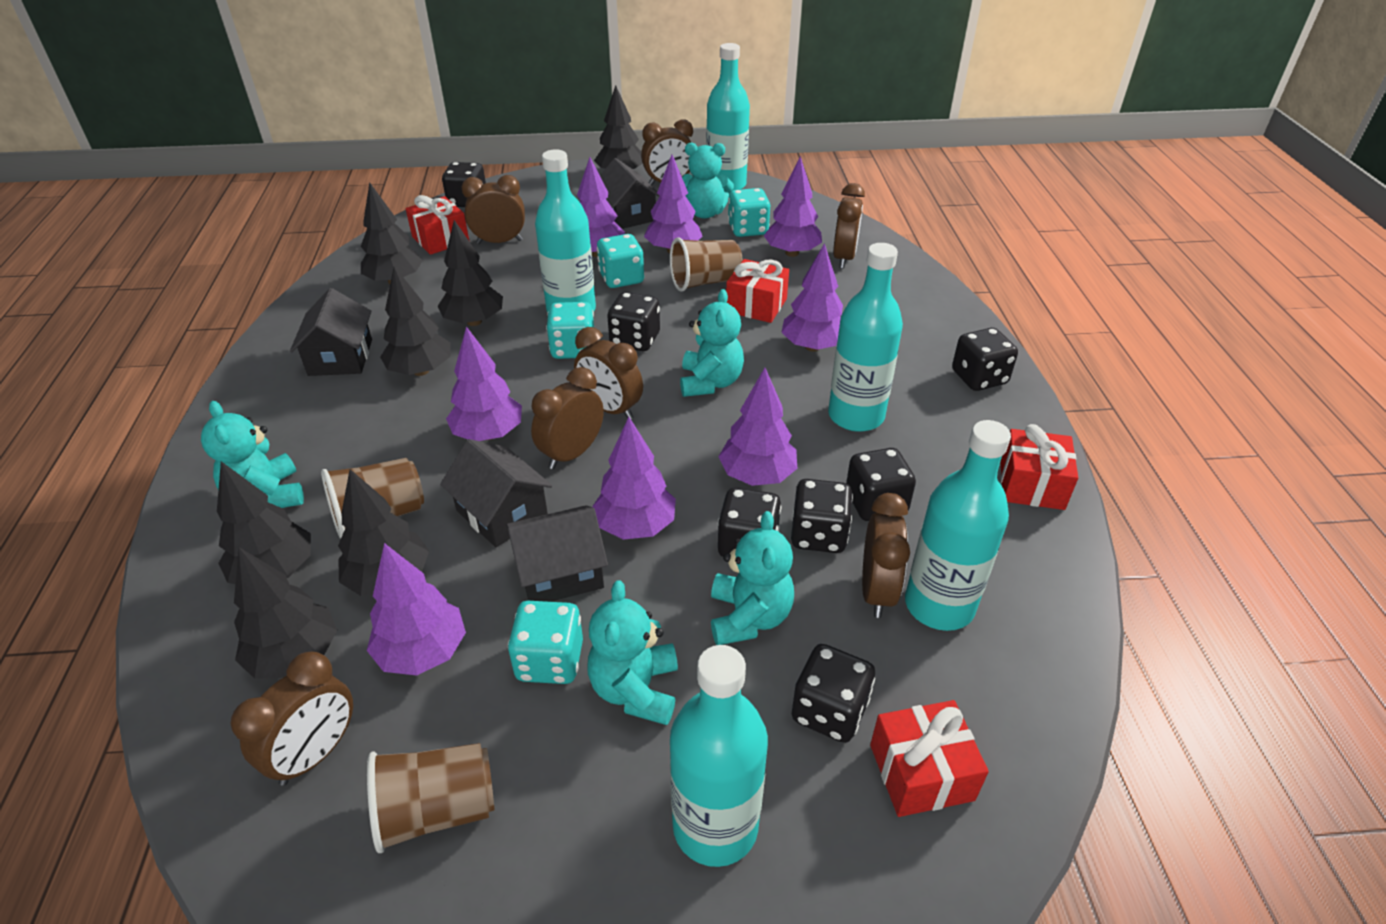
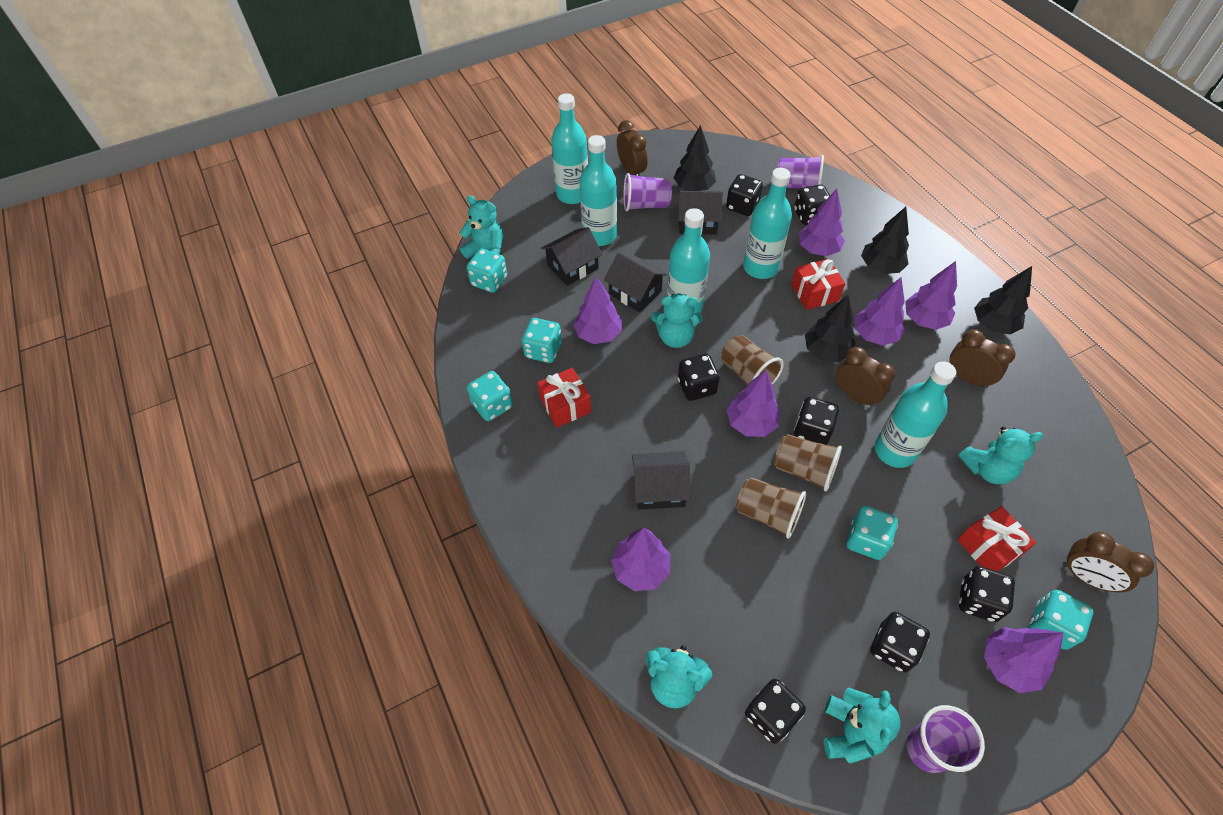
black tree: 7 -> 4
brown clock: 7 -> 4
purple cup: 0 -> 3
purple tree: 8 -> 7
red gift: 4 -> 3
turquoise dice: 4 -> 5

